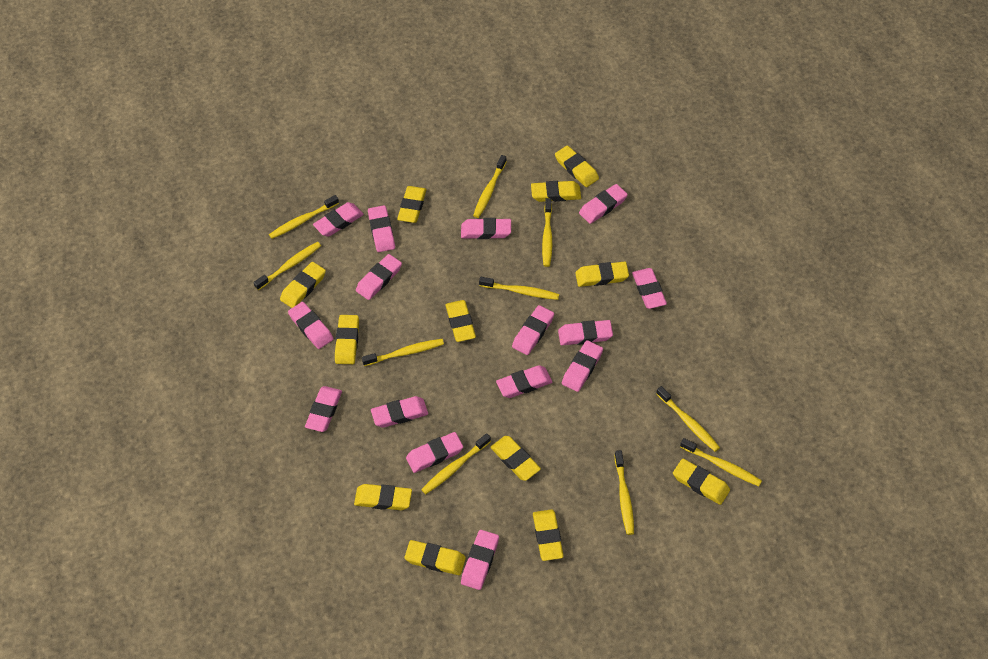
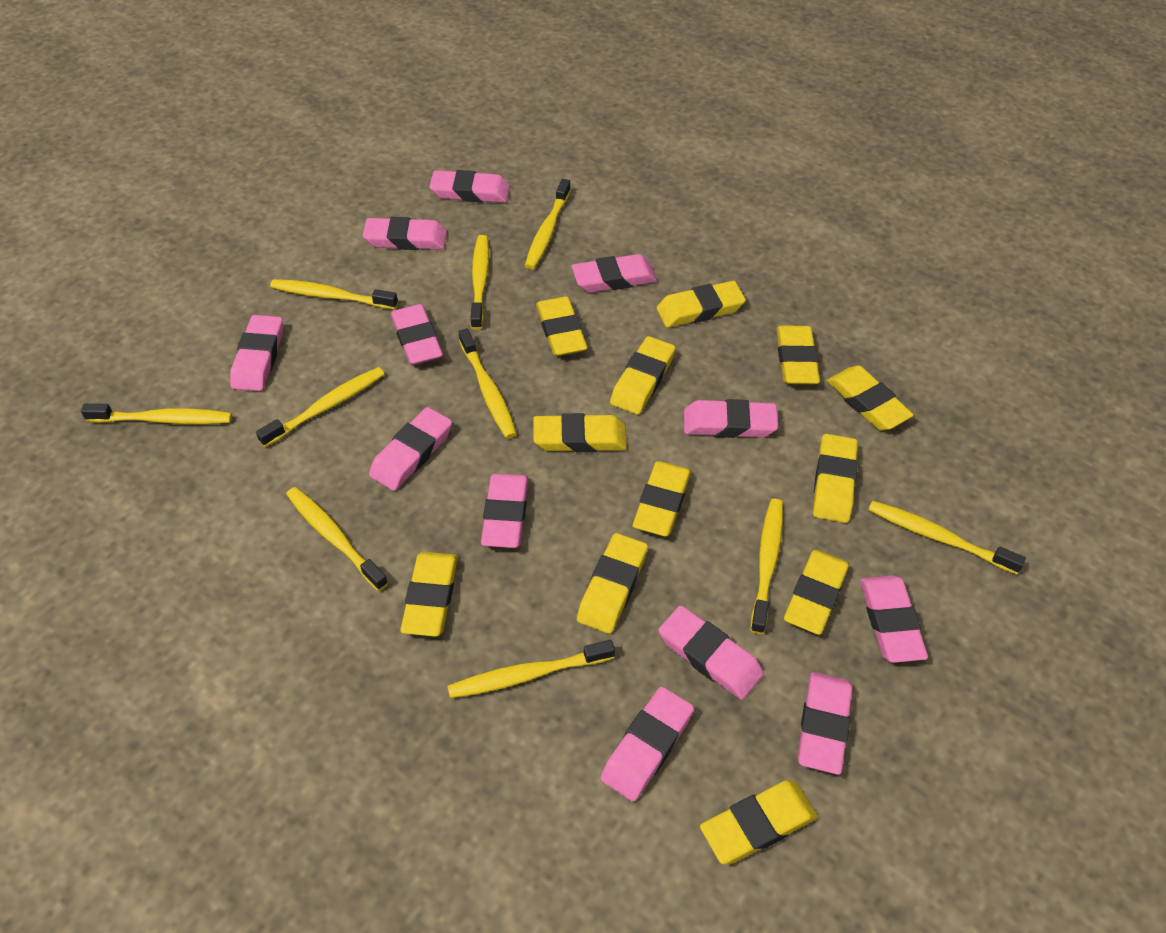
pink eraser: 15 -> 12

